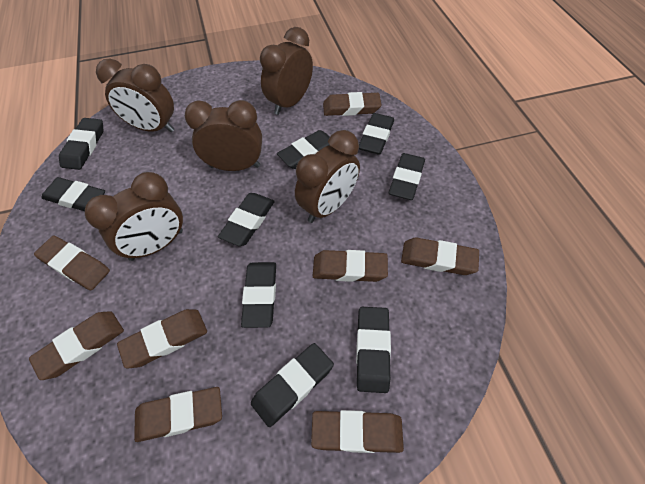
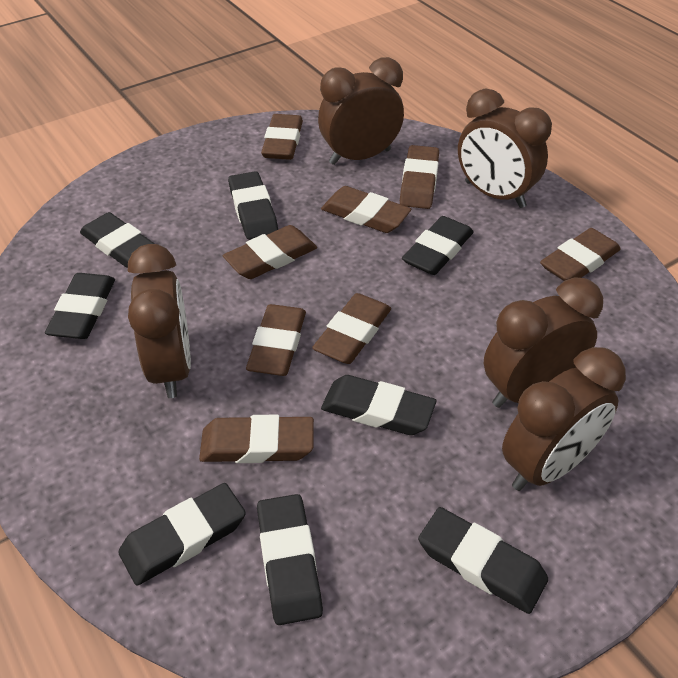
black eraser: 9 -> 8

